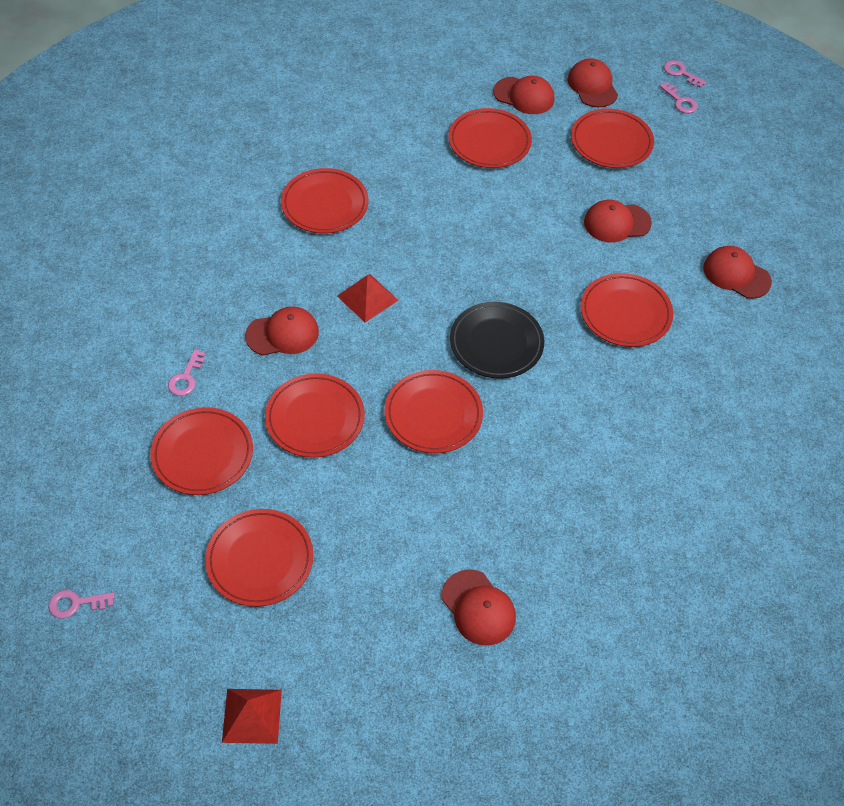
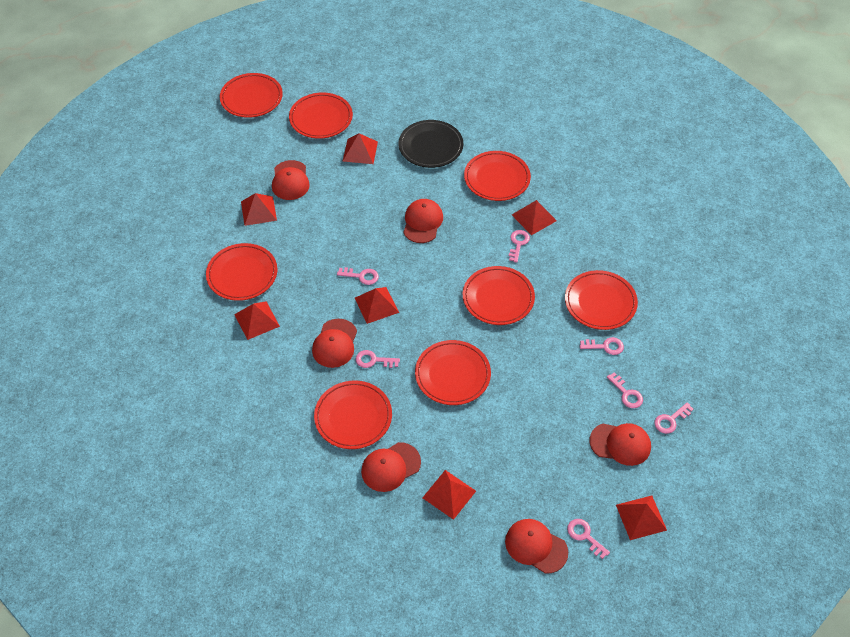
pink key: 4 -> 7
red pyramid: 2 -> 7

